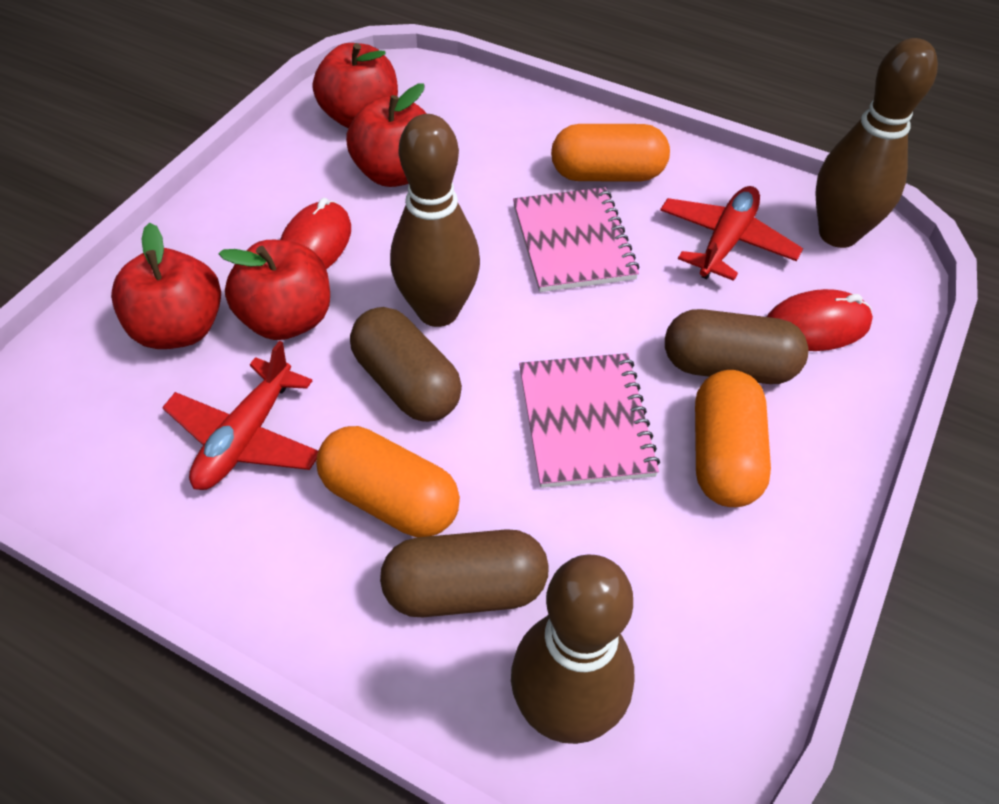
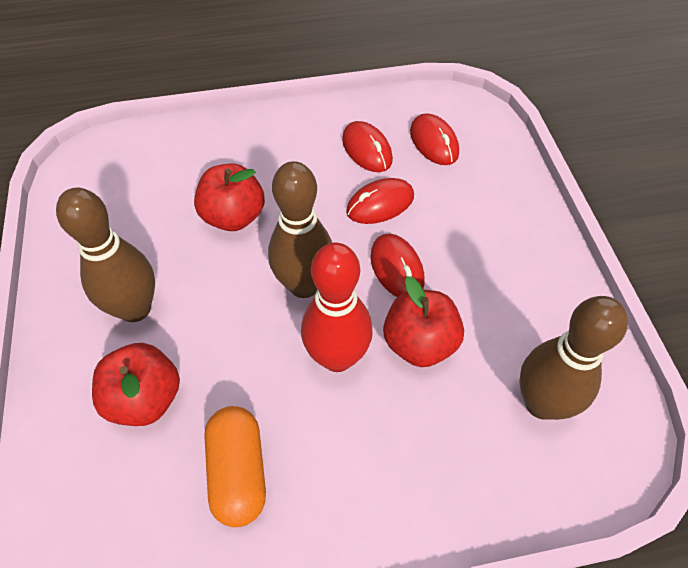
brown capsule: 3 -> 0
orange capsule: 3 -> 1
pink notebook: 2 -> 0
red apple: 4 -> 3
red bowling pin: 0 -> 1
red mouse: 2 -> 4
red plane: 2 -> 0

